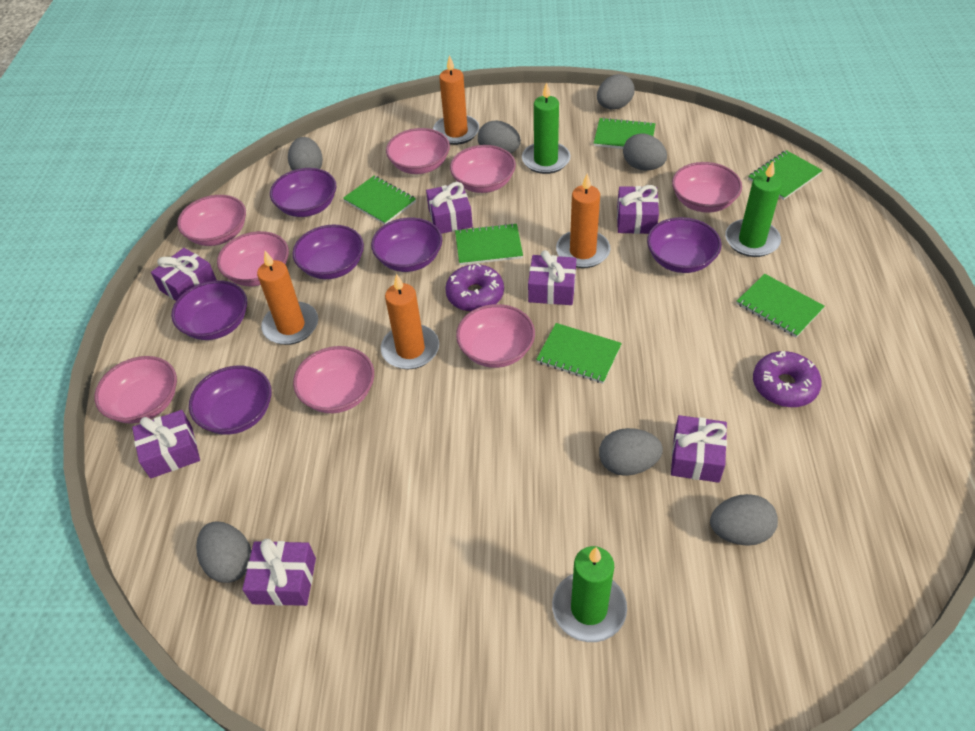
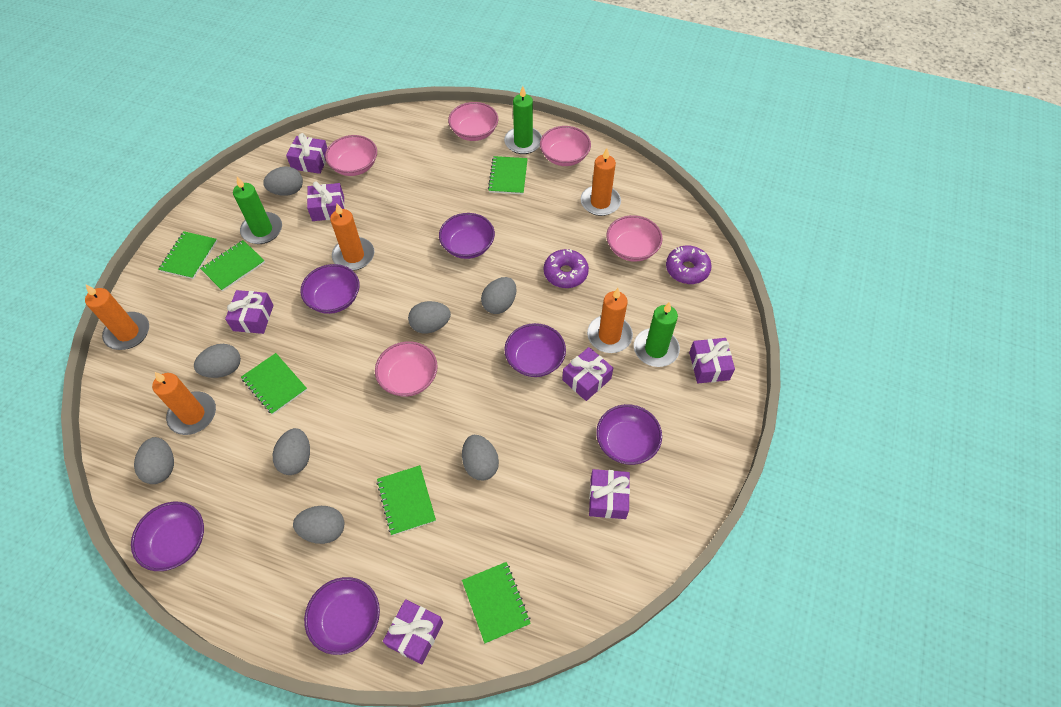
grey egg: 7 -> 8
orange candle: 4 -> 5
pink bowl: 8 -> 5

